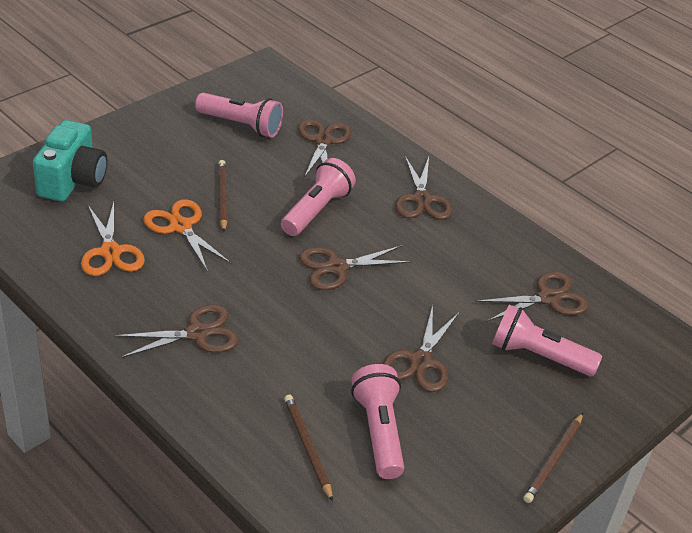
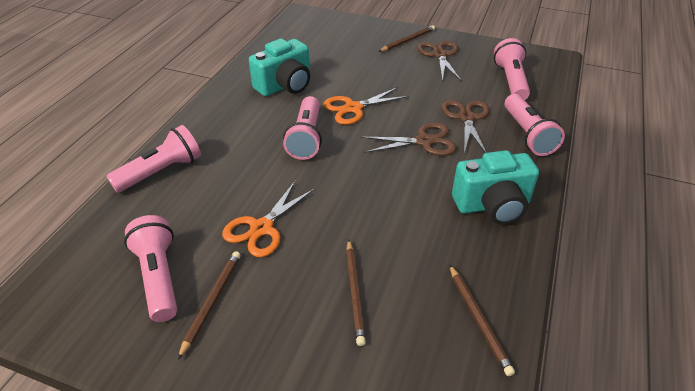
brown pencil: 3 -> 4
brown scissors: 6 -> 3
pink flashlight: 4 -> 5
turquoise camera: 1 -> 2

